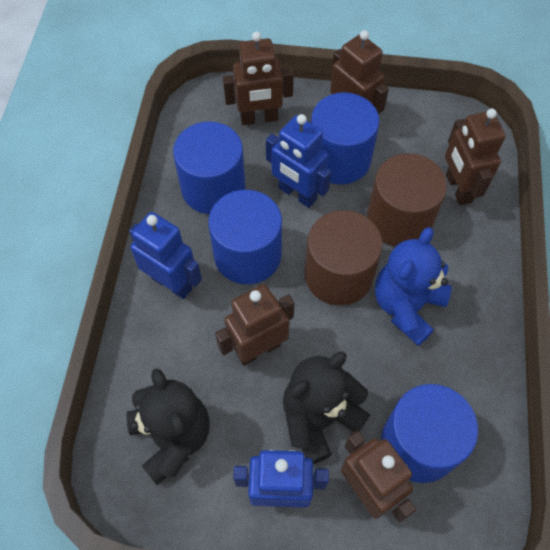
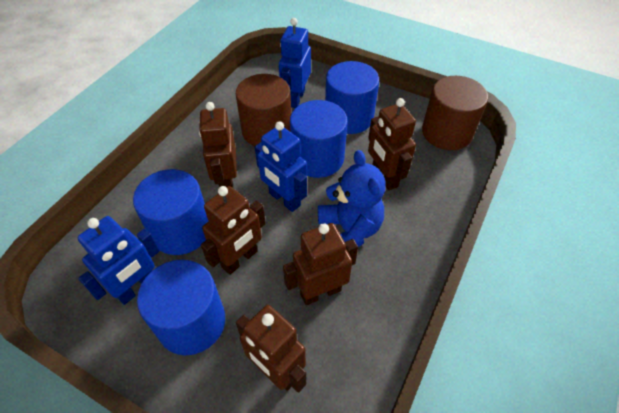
black teddy bear: 2 -> 0

